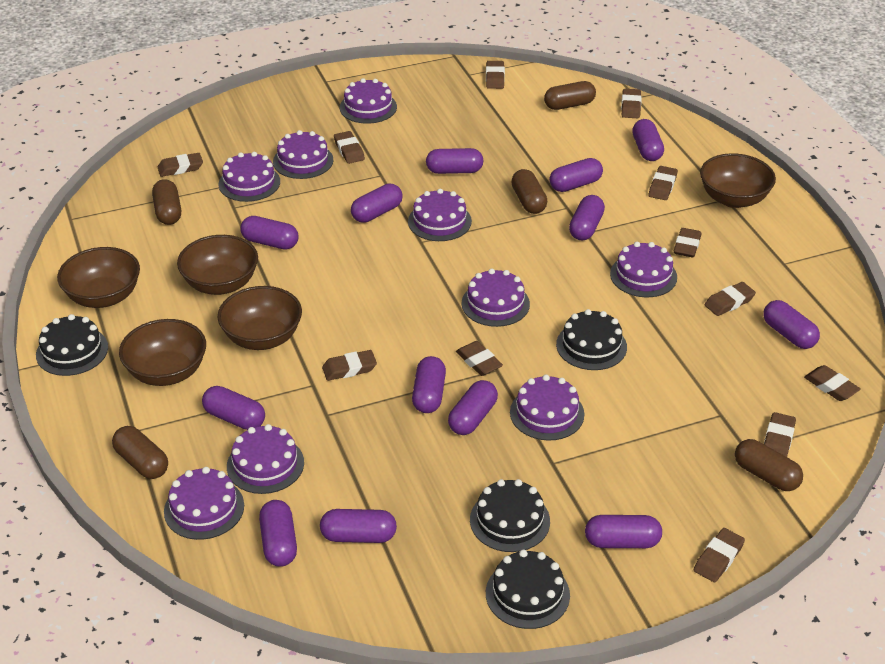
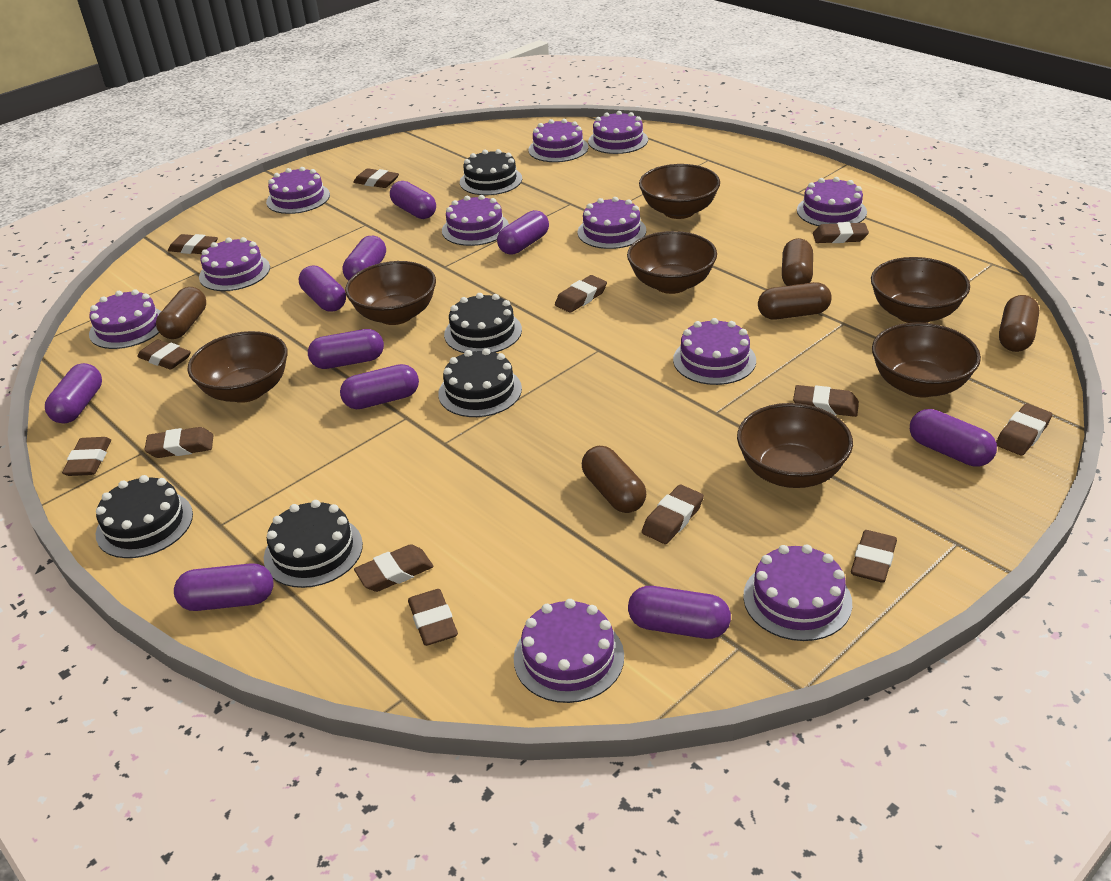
black cake: 4 -> 5
brown bowl: 5 -> 7
brown eraser: 12 -> 13
purple cake: 9 -> 11
purple capsule: 13 -> 10

